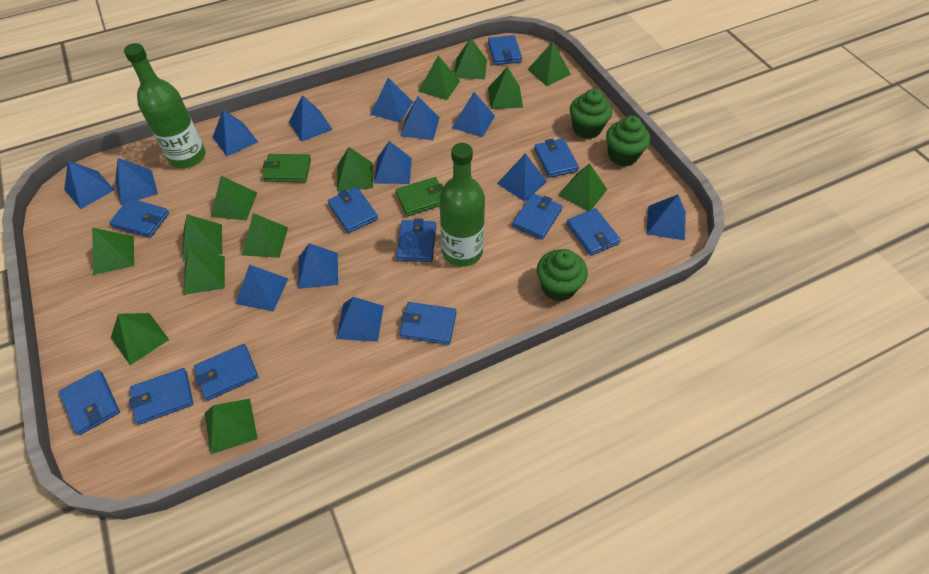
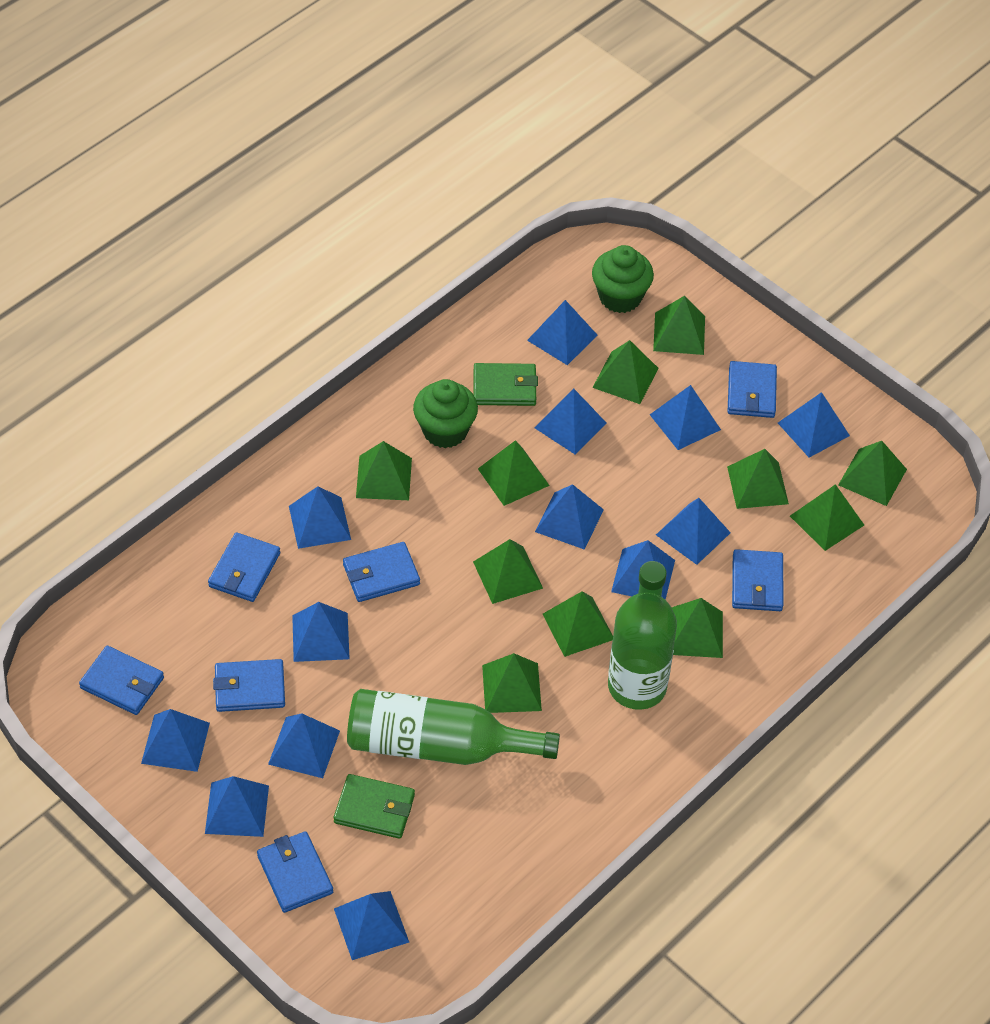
blue wallet: 11 -> 7
green cupcake: 3 -> 2
green pyramid: 13 -> 11

